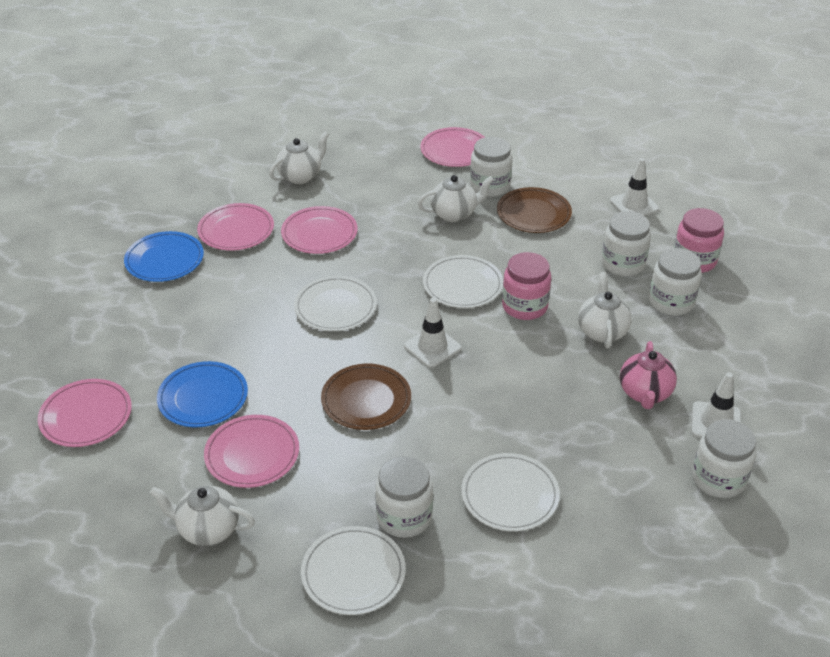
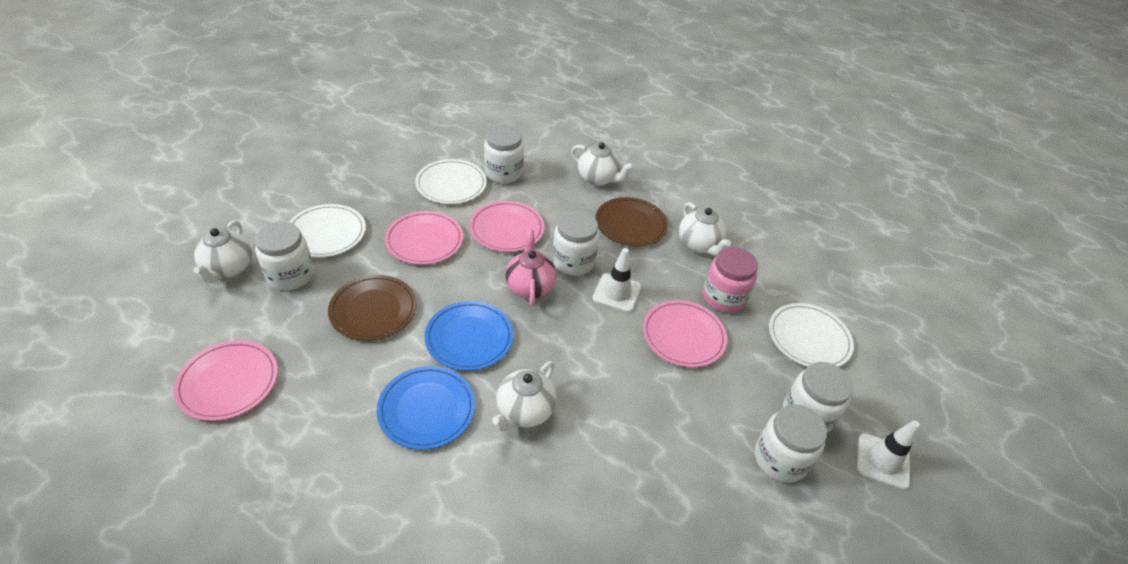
pink jar: 2 -> 1
pink plate: 5 -> 4
white plate: 4 -> 3
white traffic cone: 3 -> 2

